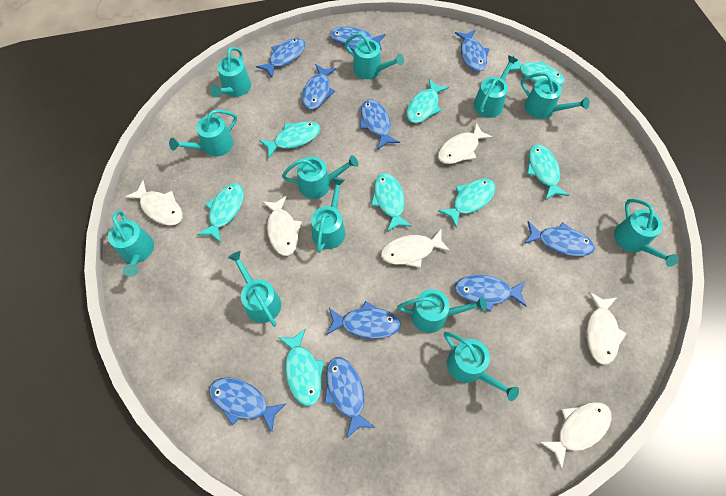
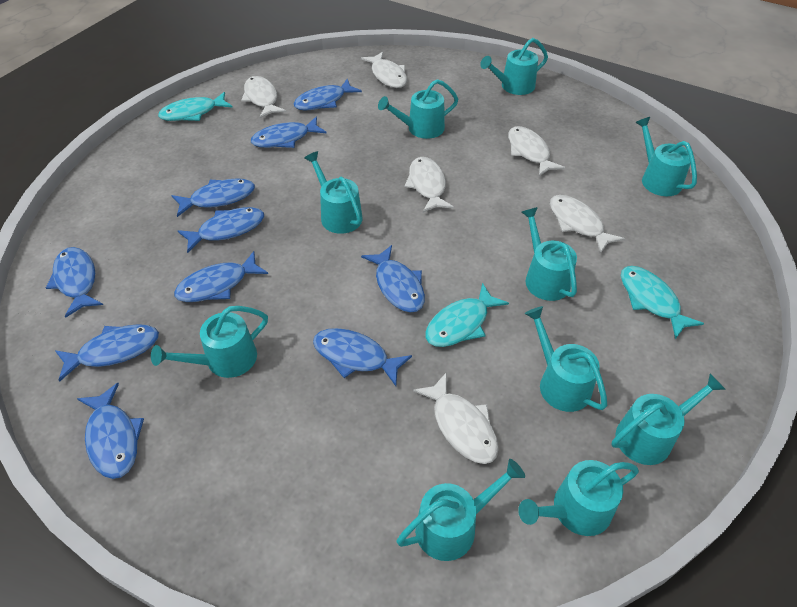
turquoise fish: 8 -> 3
turquoise watering can: 12 -> 10

